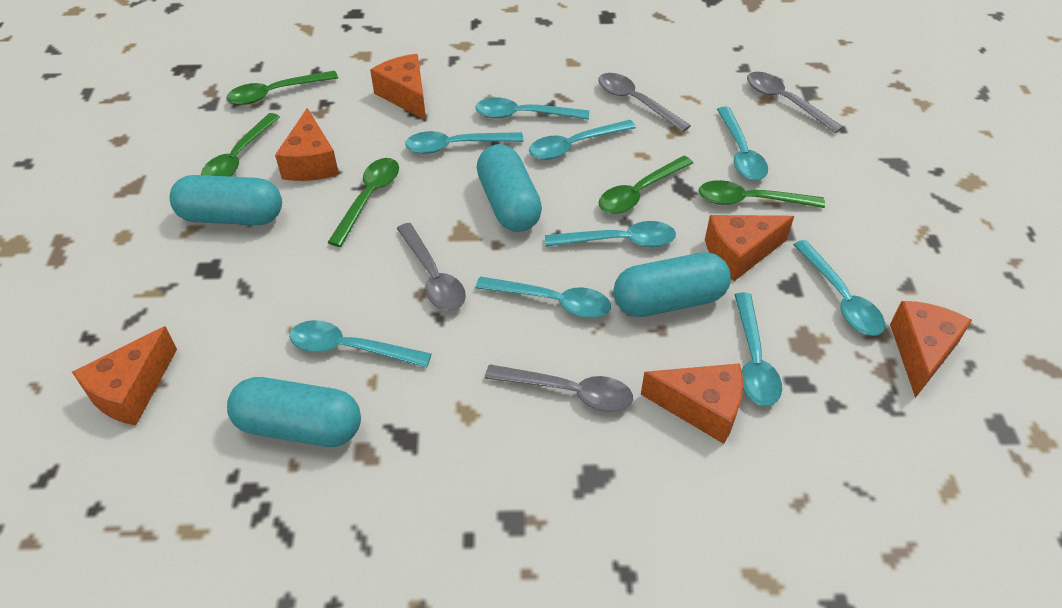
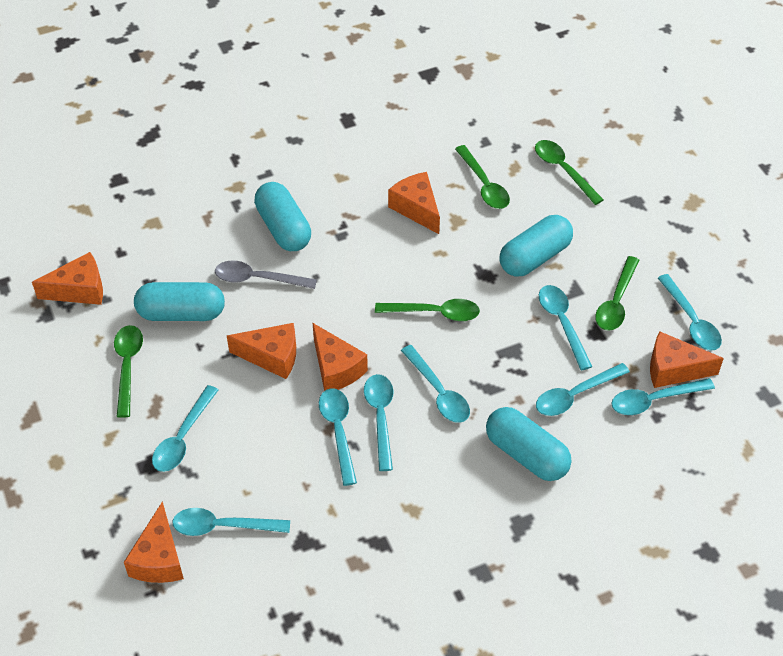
grey spoon: 4 -> 1

